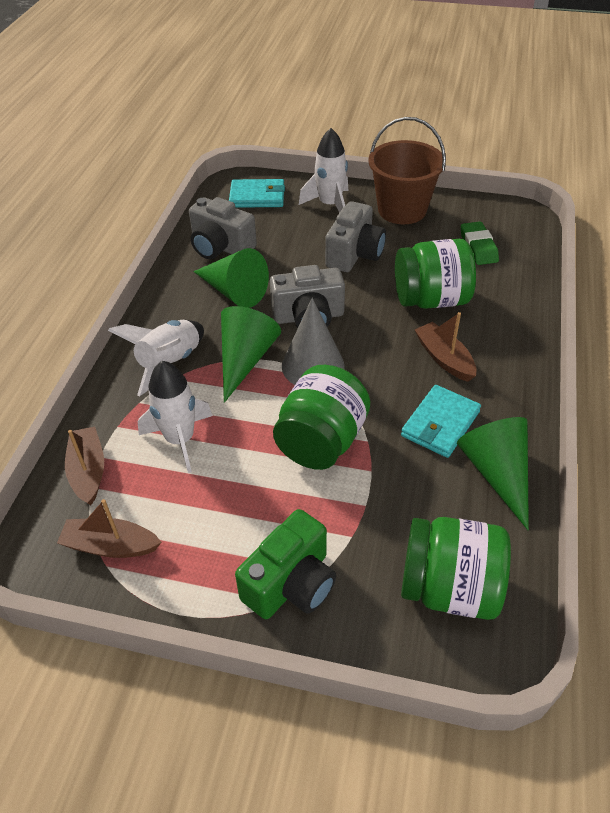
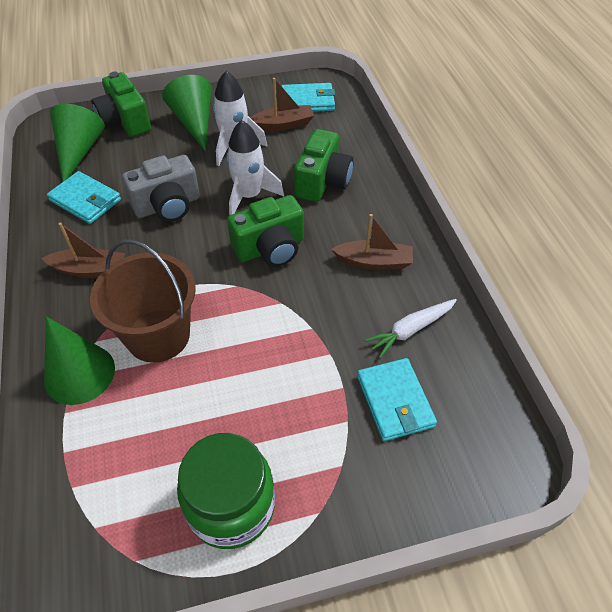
green camera: 1 -> 3
green eraser: 1 -> 0
green jar: 3 -> 1
grey camera: 3 -> 1
grey cone: 1 -> 0
turquoise wallet: 2 -> 3
white carrot: 0 -> 1
white rocket: 3 -> 2

